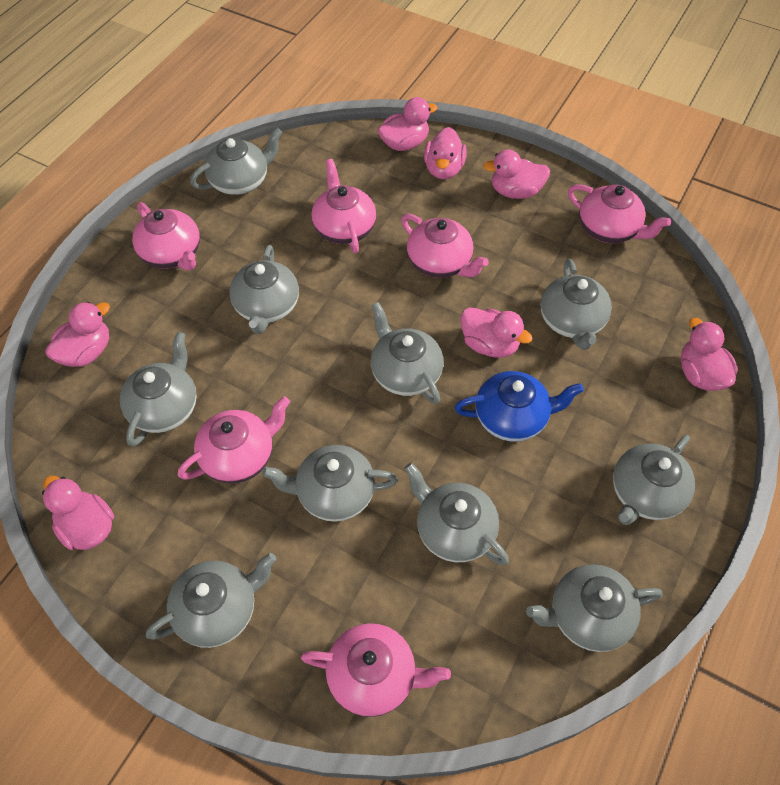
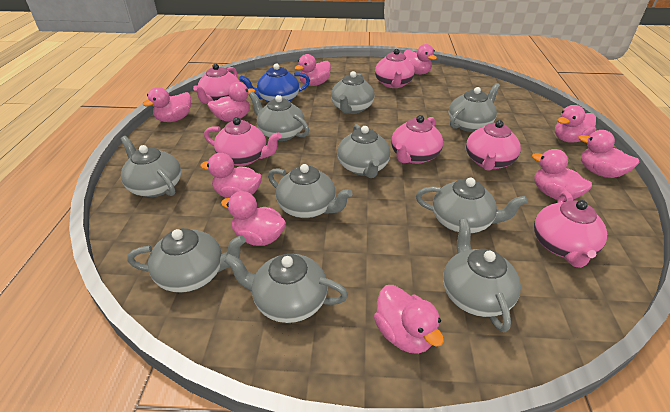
pink duck: 7 -> 10

